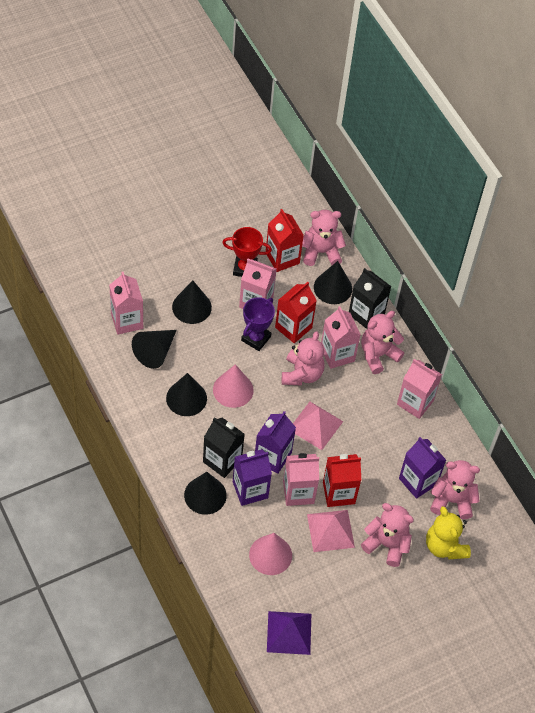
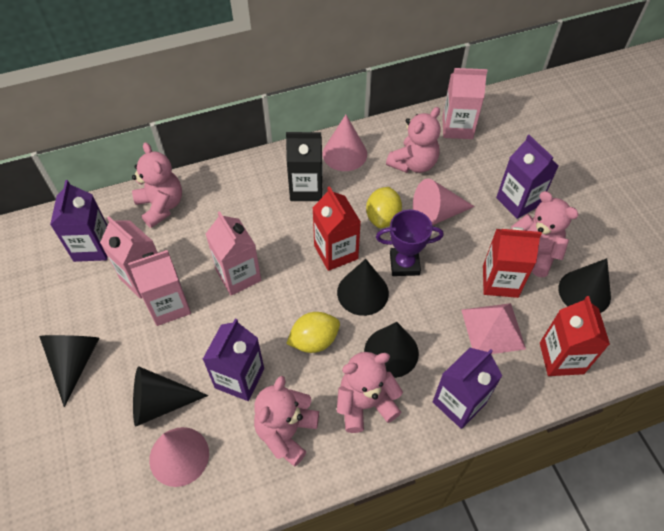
black carton: 2 -> 1
pink carton: 5 -> 4
pink cone: 2 -> 3
pink pyramid: 2 -> 1
purple carton: 3 -> 4
purple pyramid: 1 -> 0
red trophy: 1 -> 0
yellow lemon: 0 -> 2
yellow teddy bear: 1 -> 0

